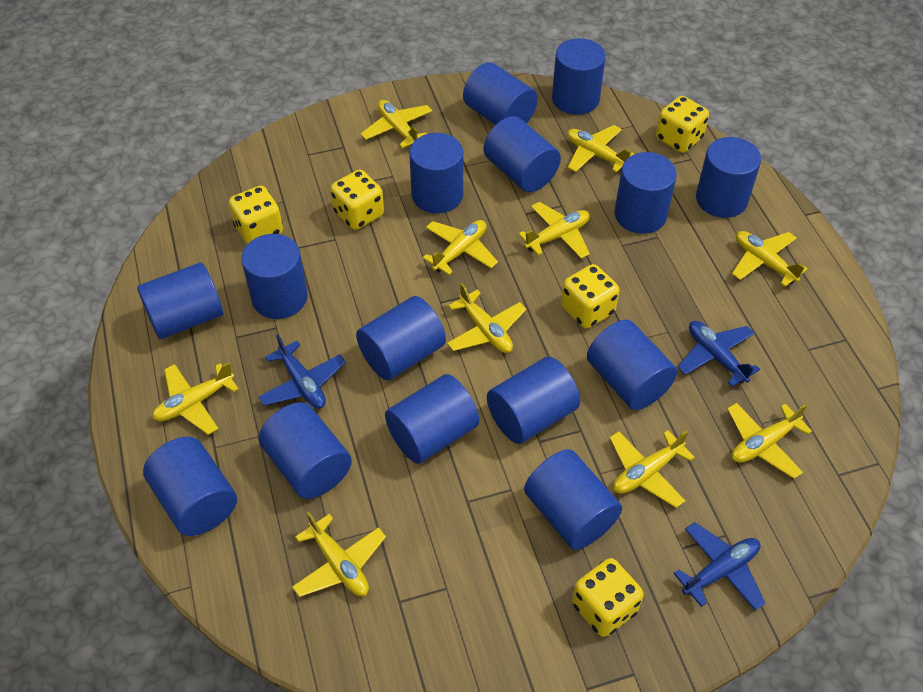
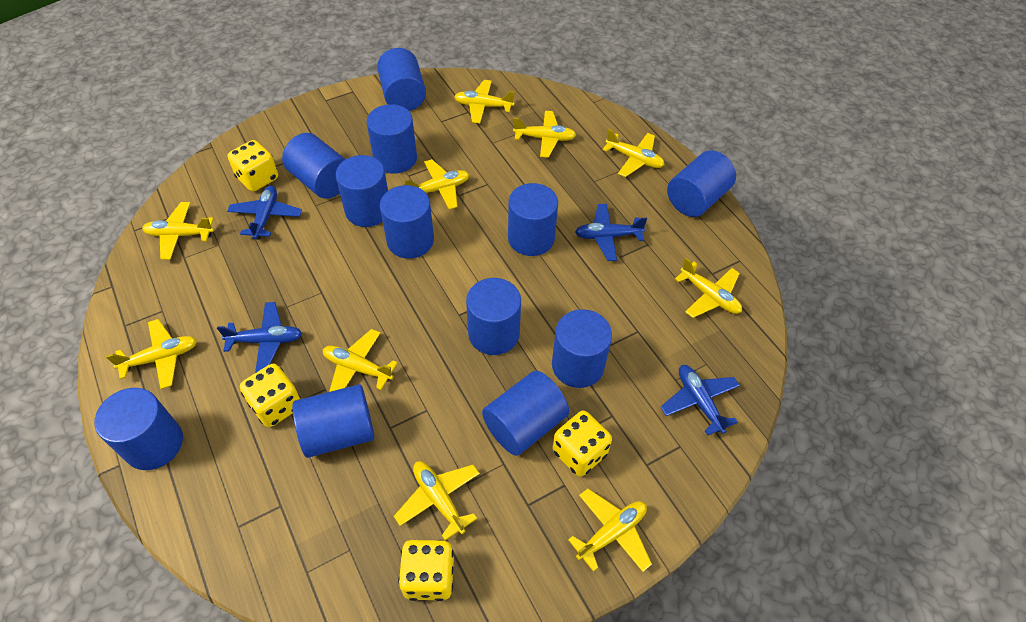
blue cylinder: 15 -> 12
blue plane: 3 -> 4
yellow dice: 5 -> 4

